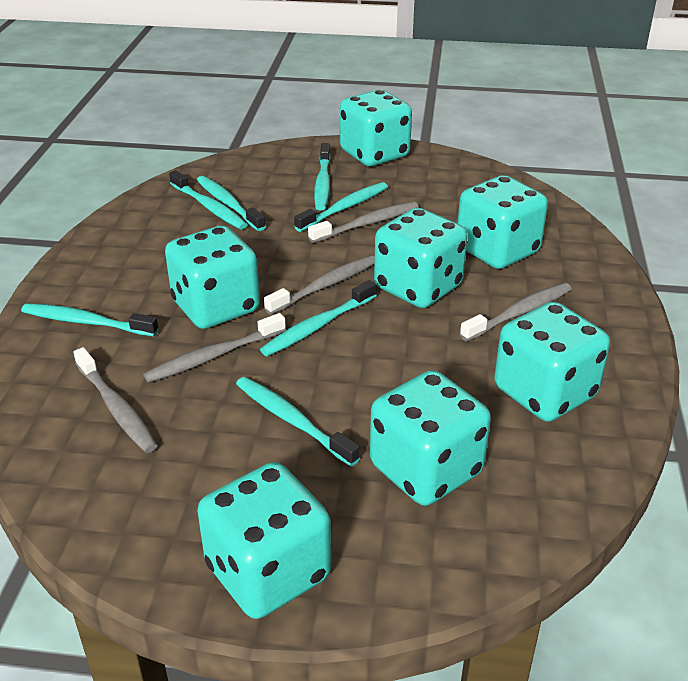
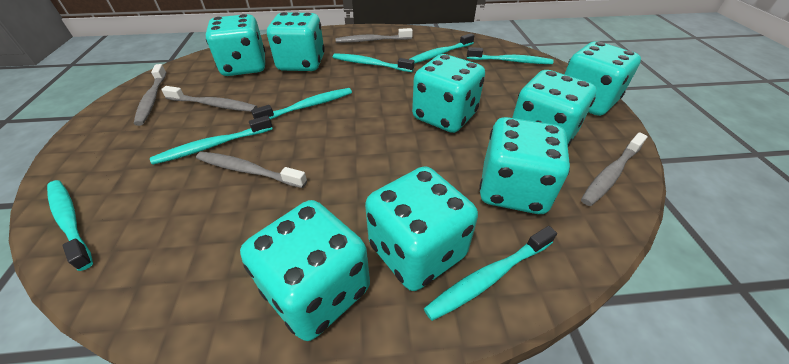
turquoise dice: 7 -> 8

